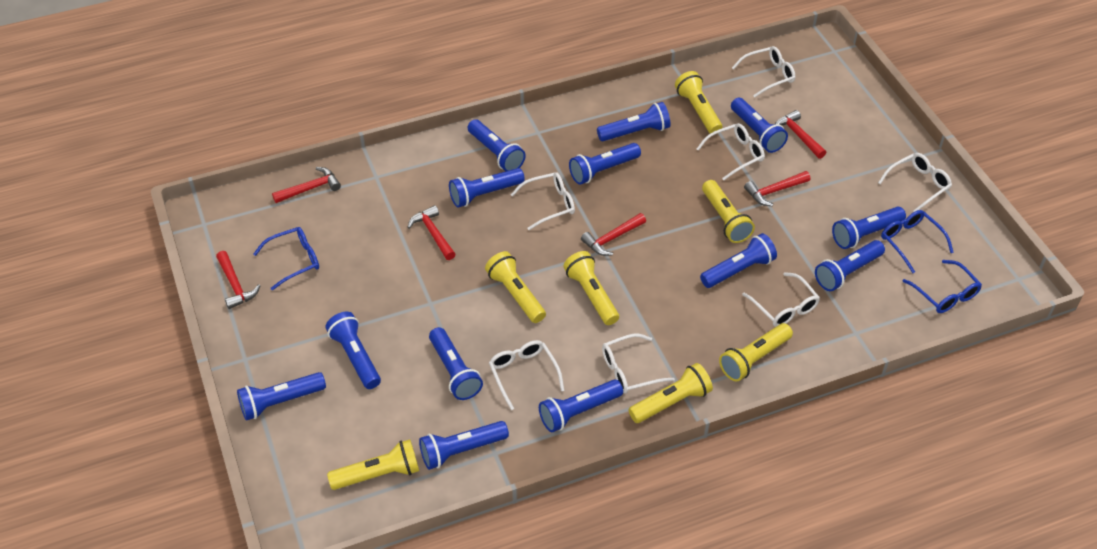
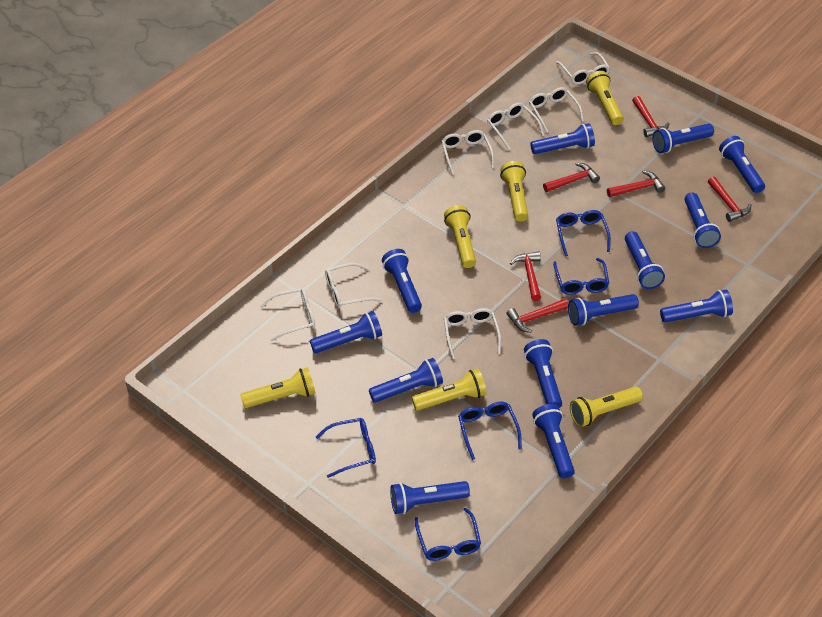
blue glasses: 3 -> 5
yellow flashlight: 7 -> 6

